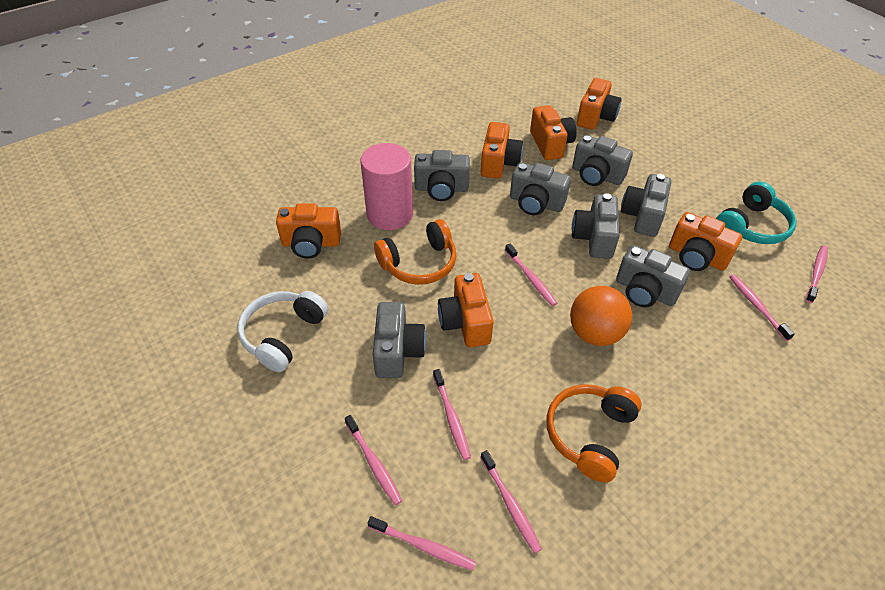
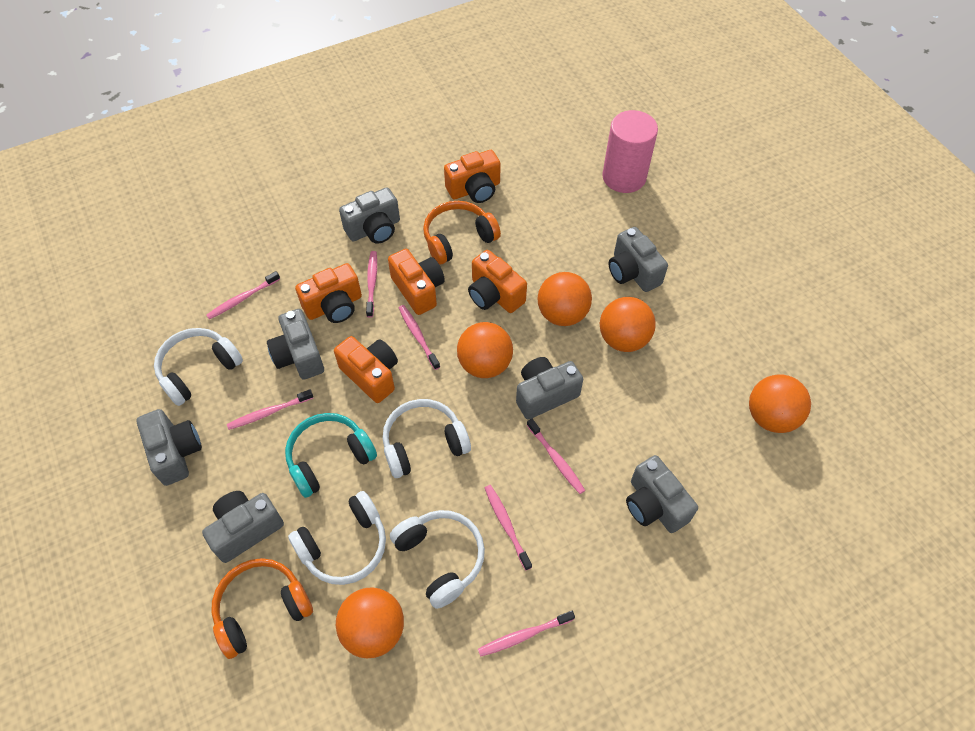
orange ball: 1 -> 5
orange camera: 6 -> 5
white headphones: 1 -> 4

